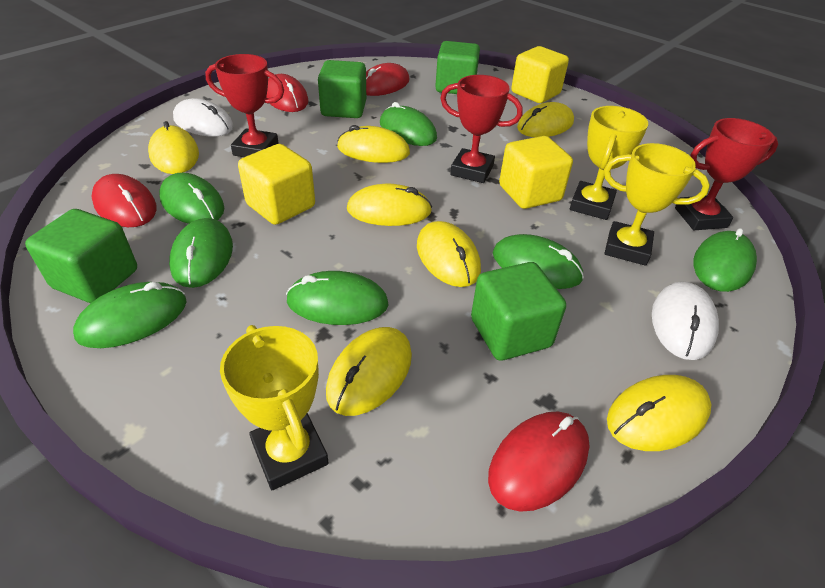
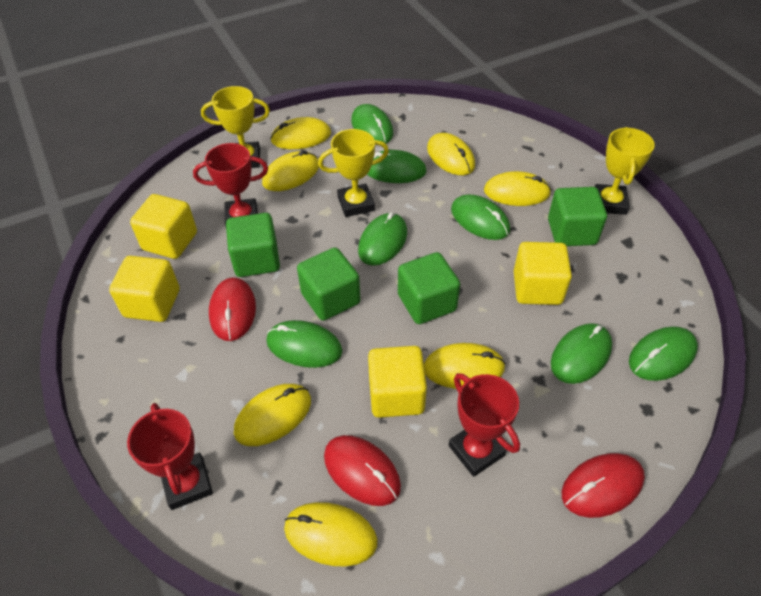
red mouse: 4 -> 3
white mouse: 2 -> 0
yellow cube: 3 -> 4

